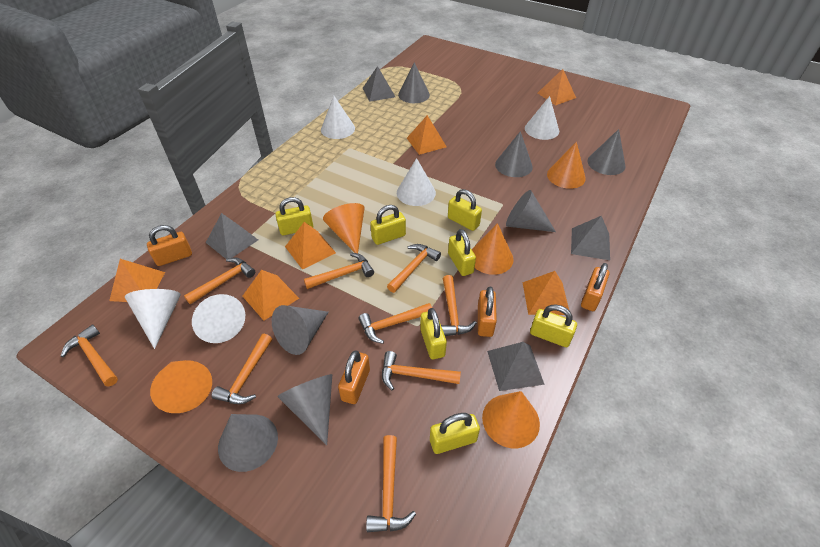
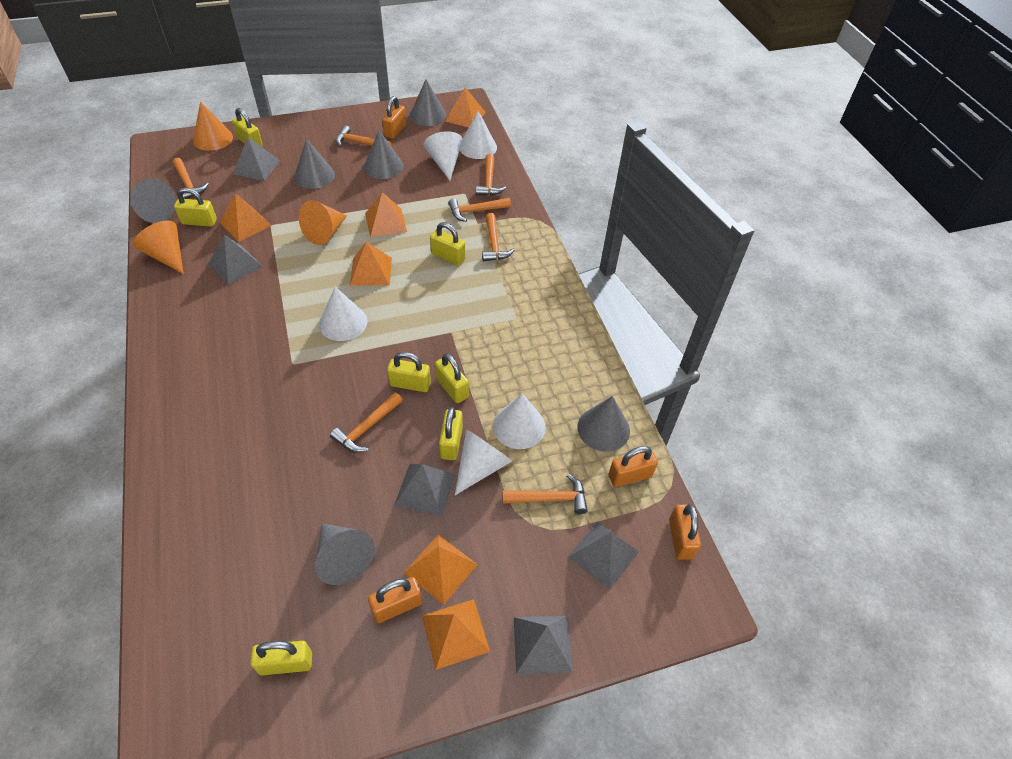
grey cone: 7 -> 6
grey pyramid: 4 -> 5
orange cone: 5 -> 3
orange hammer: 9 -> 7

